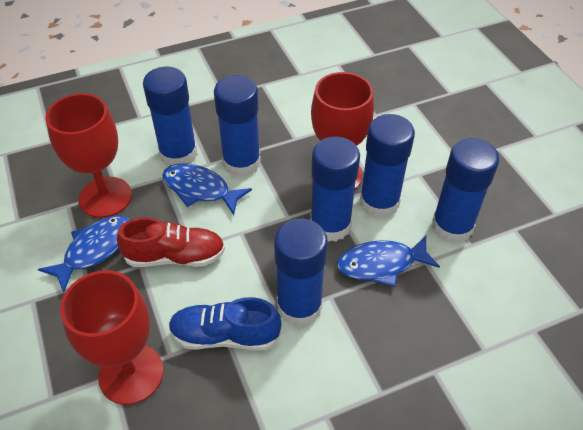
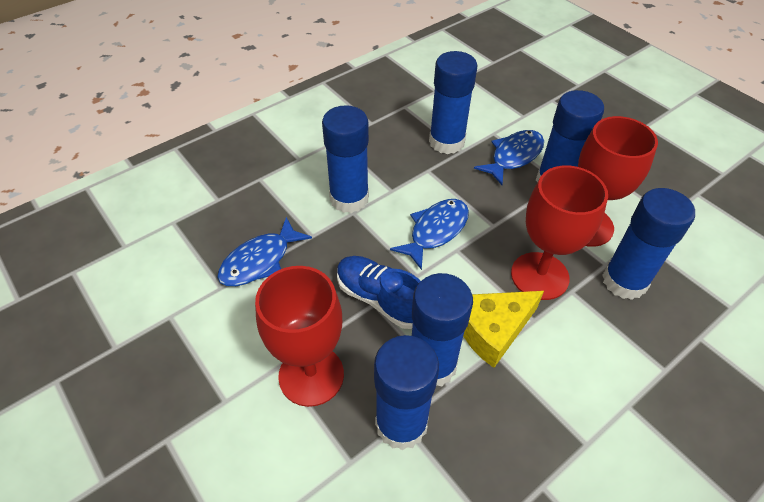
red shoe: 1 -> 0
yellow cheese: 0 -> 1

